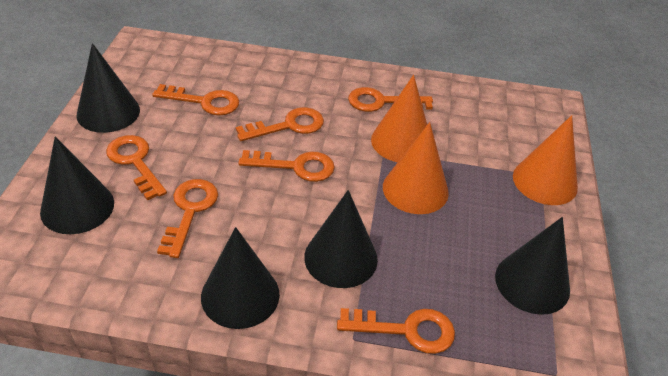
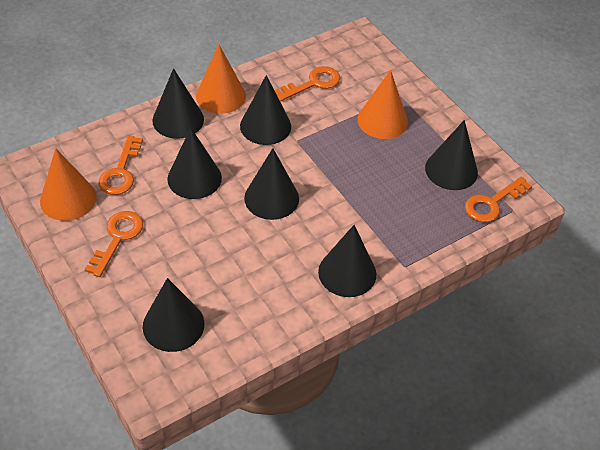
black cone: 5 -> 7
orange key: 7 -> 4

